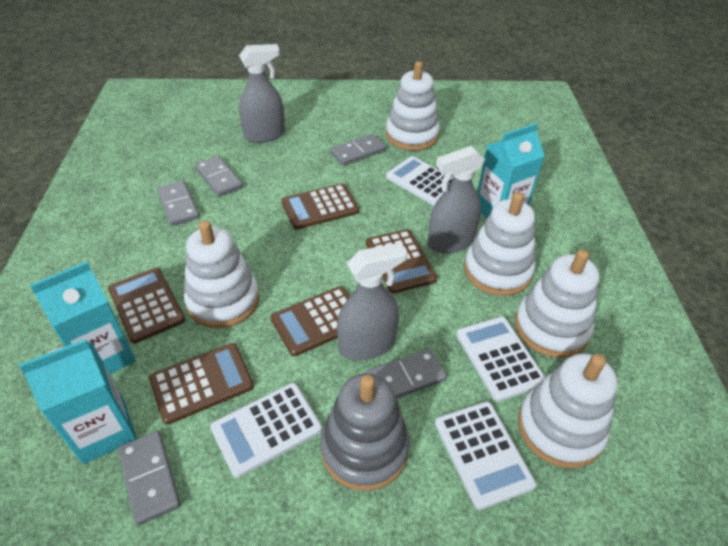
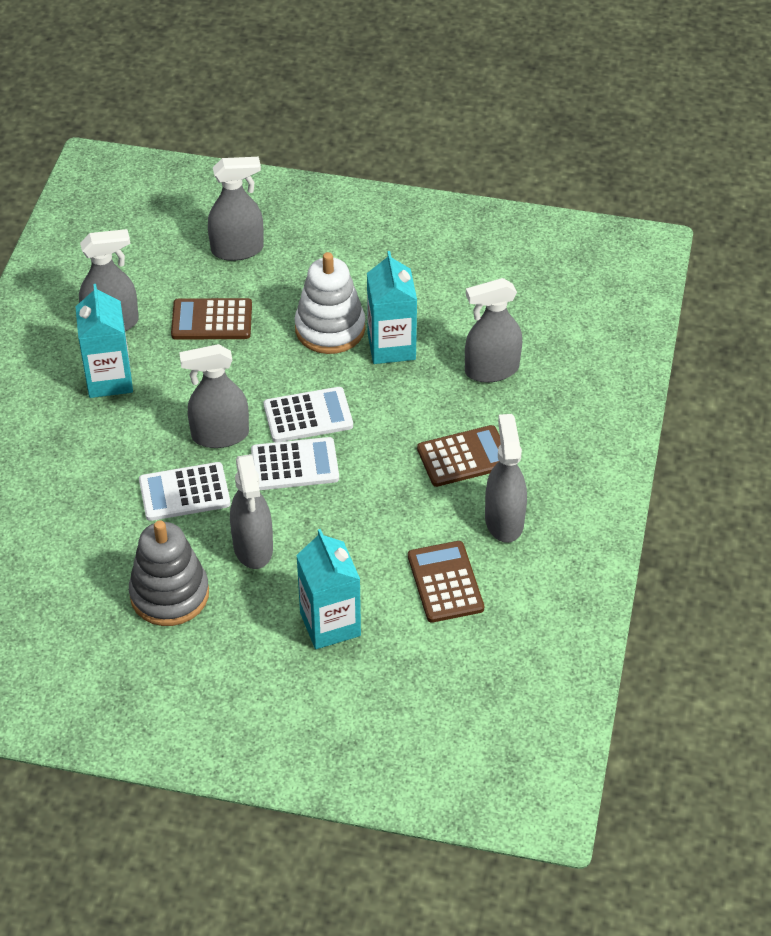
brown calculator: 5 -> 3
grey domino: 5 -> 0
grey spray bottle: 3 -> 6
white calculator: 4 -> 3
white stacking toy: 5 -> 1

